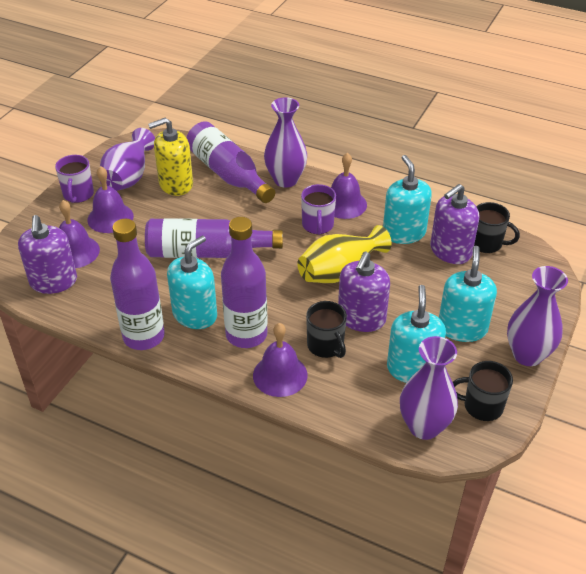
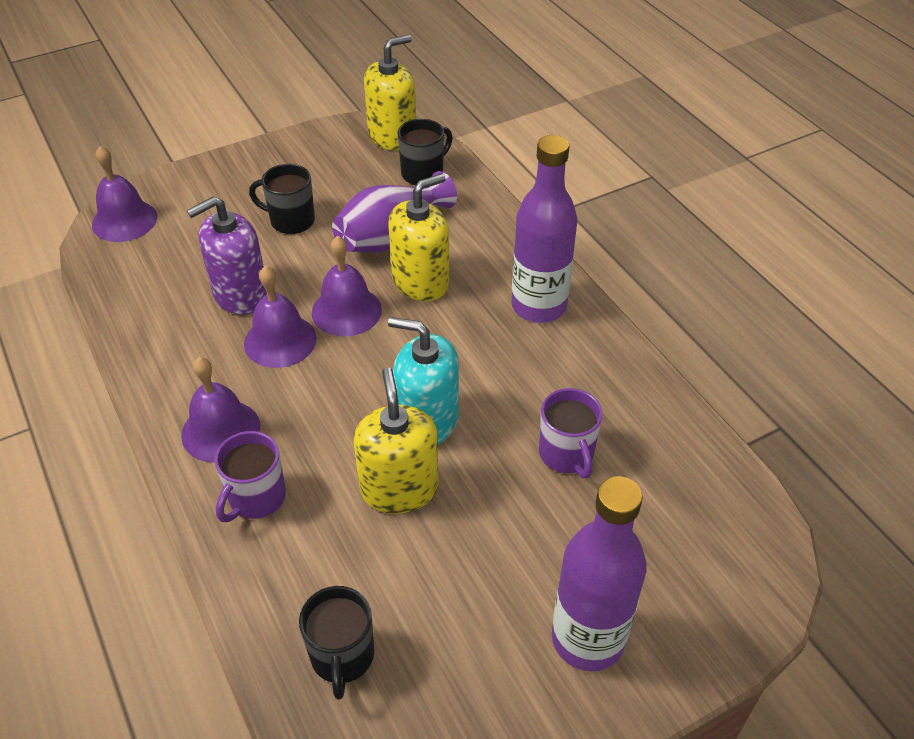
purple bottle: 4 -> 2
purple soap dispenser: 3 -> 1
purple vase: 4 -> 1
turquoise soap dispenser: 4 -> 1
yellow soap dispenser: 1 -> 3
yellow vase: 1 -> 0

